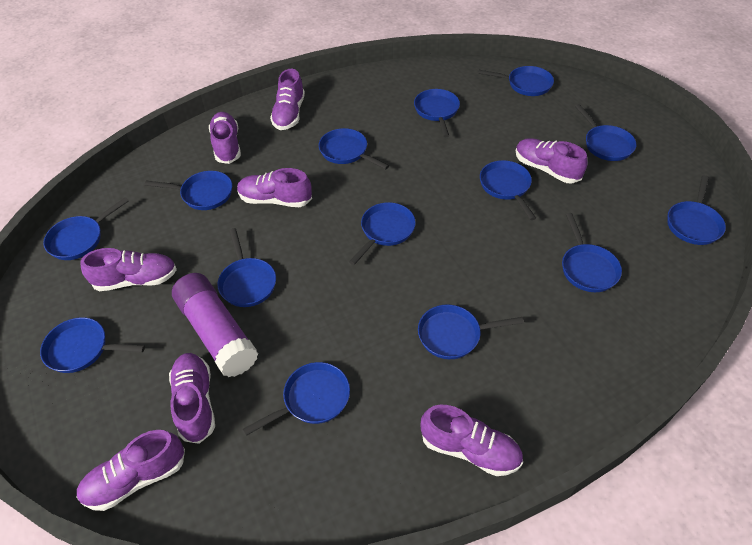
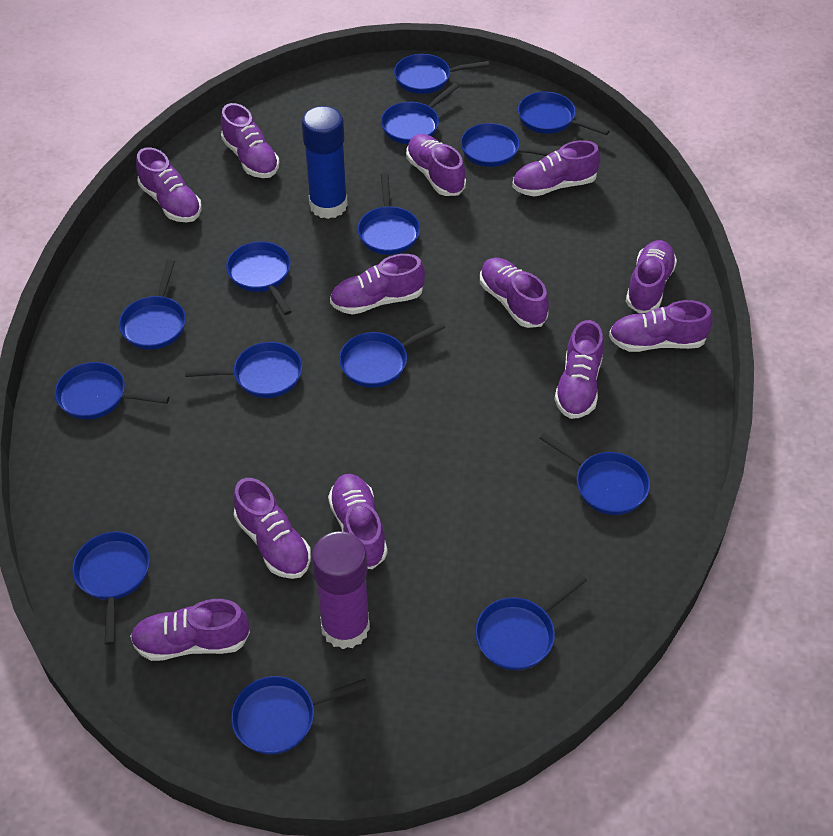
blue glue stick: 0 -> 1
purple shoe: 8 -> 12

